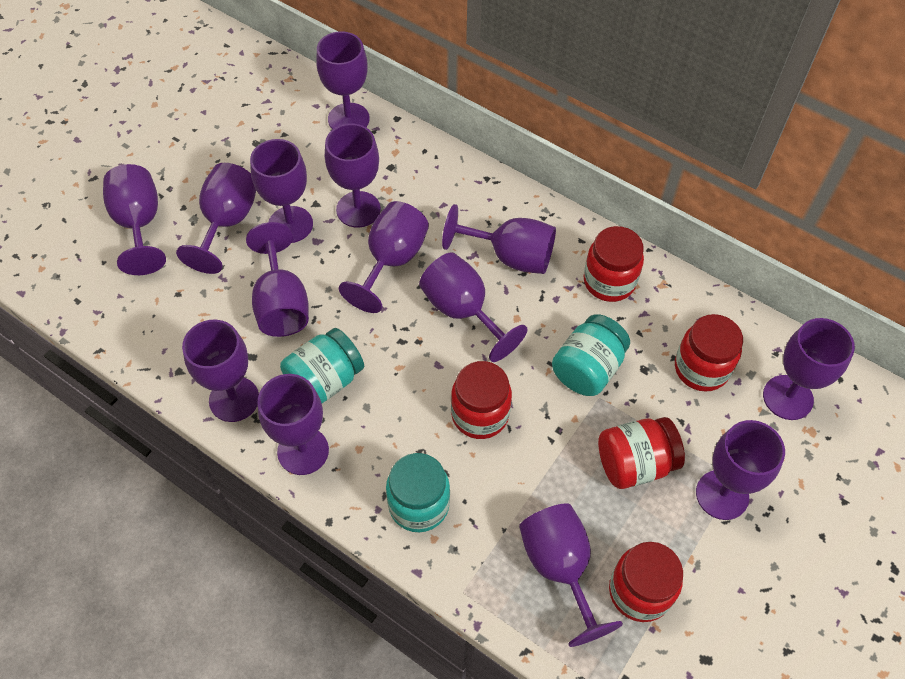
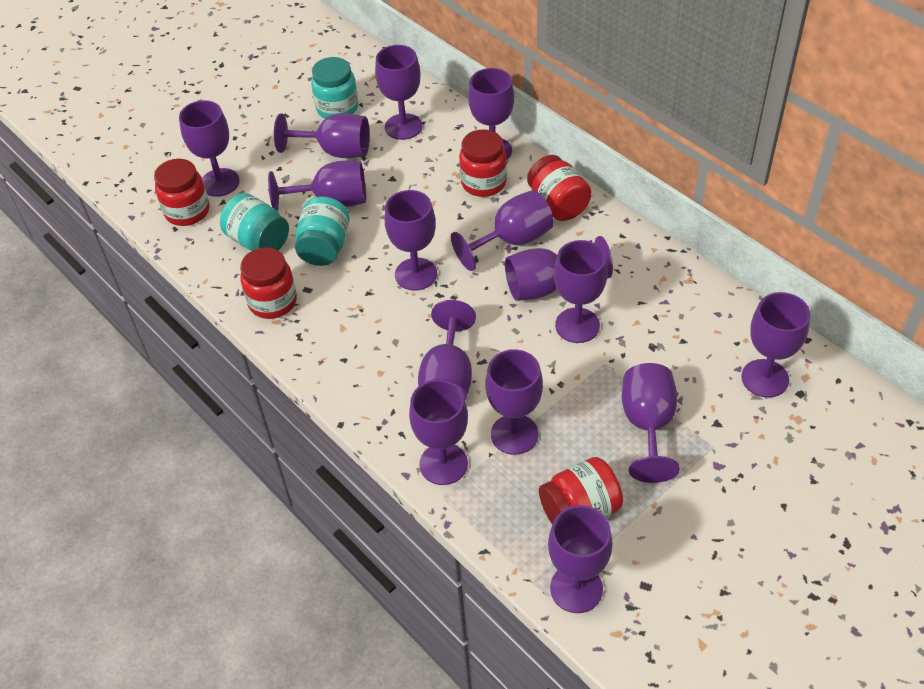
purple goblet: 14 -> 15

